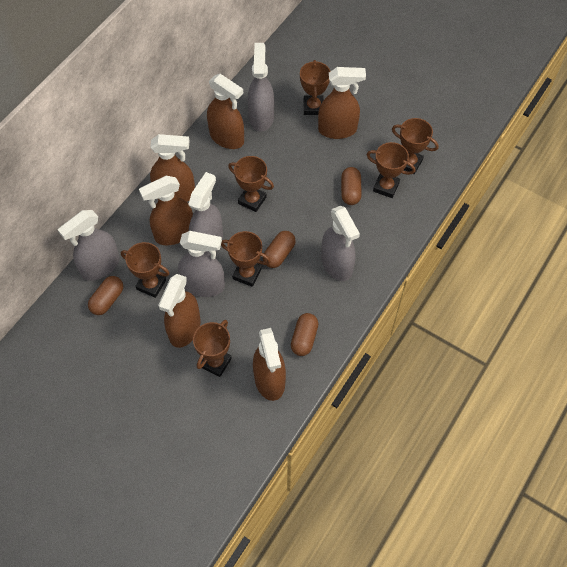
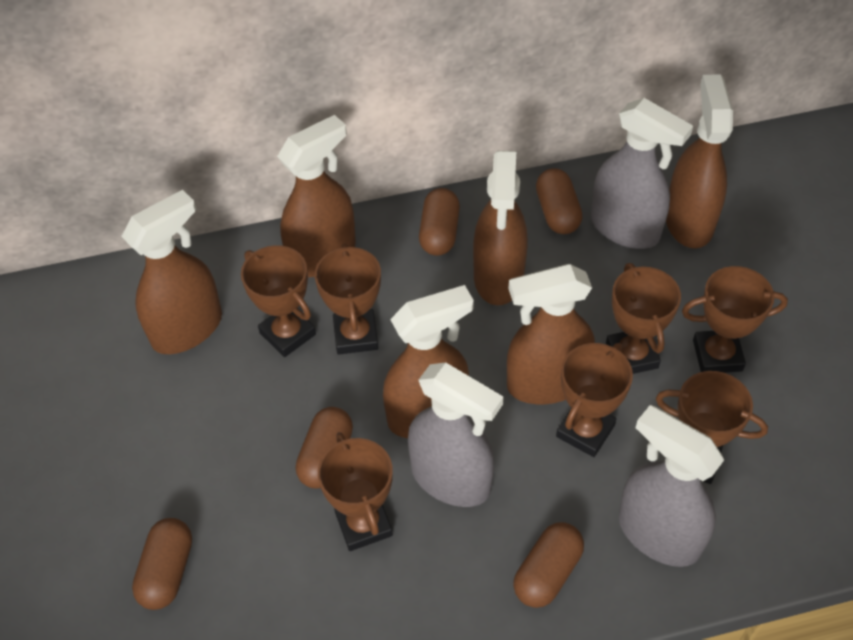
brown capsule: 4 -> 5
grey spray bottle: 5 -> 3

